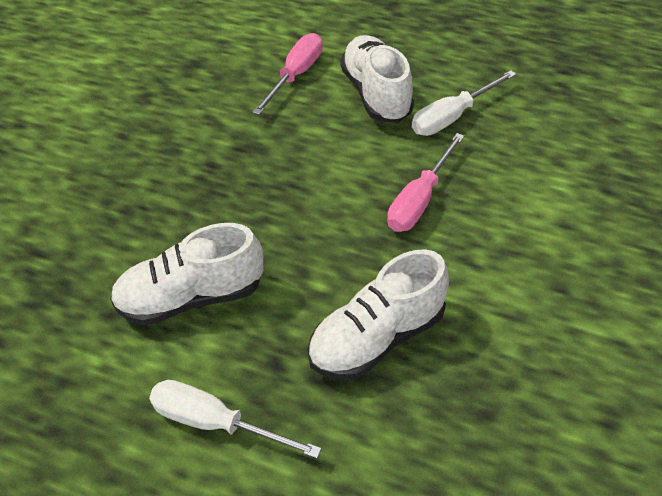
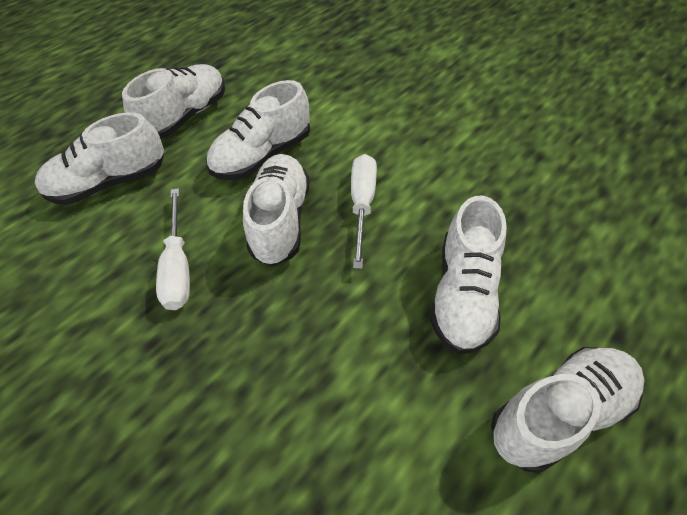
pink screwdriver: 2 -> 0
white shoe: 3 -> 6

